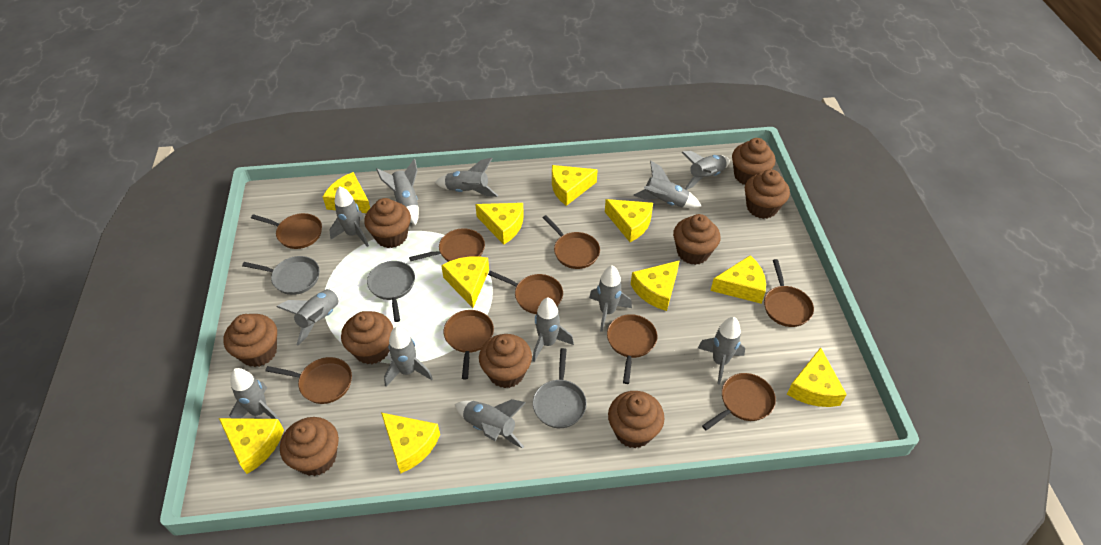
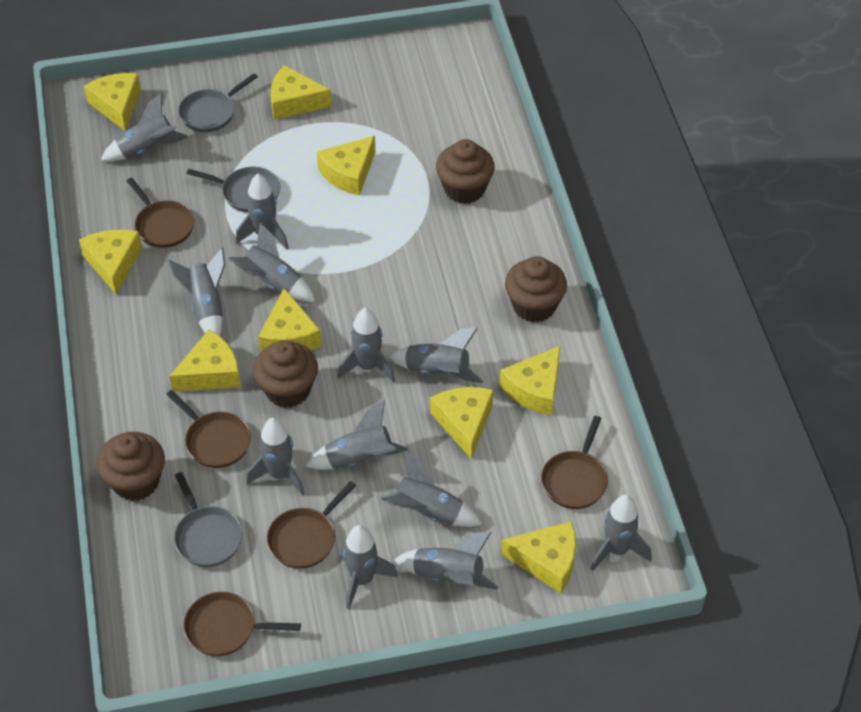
brown cupcake: 9 -> 4
brown pan: 9 -> 5
yellow cheese: 10 -> 9

